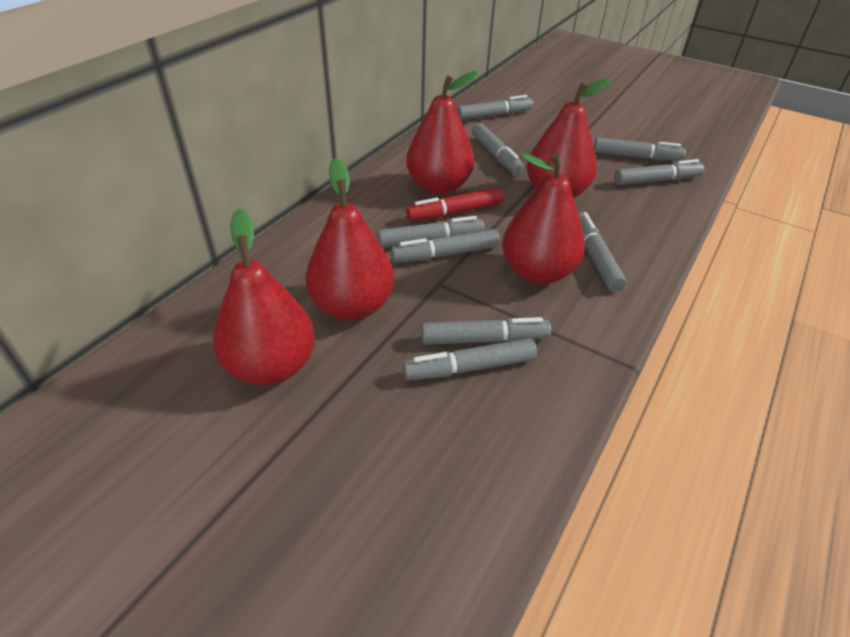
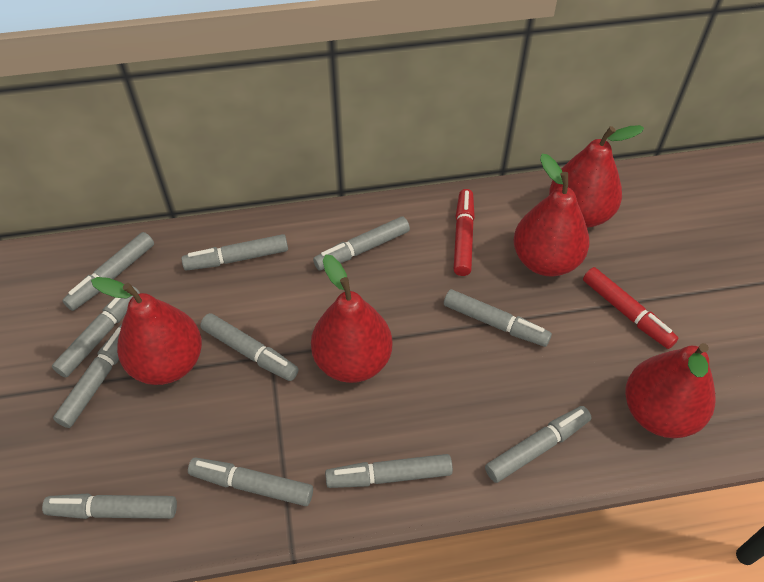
grey marker: 9 -> 11
red marker: 1 -> 2

